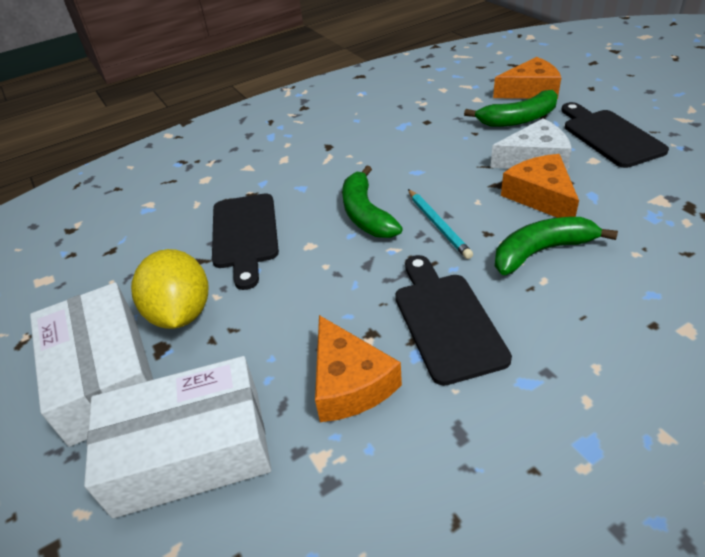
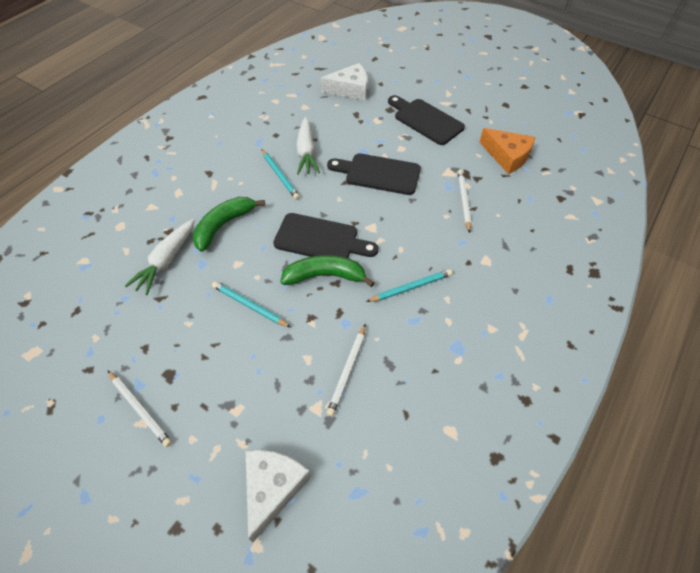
green banana: 3 -> 2
orange cheese: 3 -> 1
turquoise pencil: 1 -> 3
white box: 2 -> 0
white carrot: 0 -> 2
white cheese: 1 -> 2
white pencil: 0 -> 3
yellow lemon: 1 -> 0

